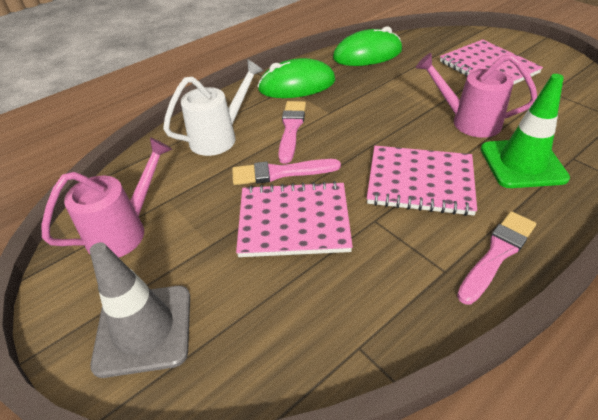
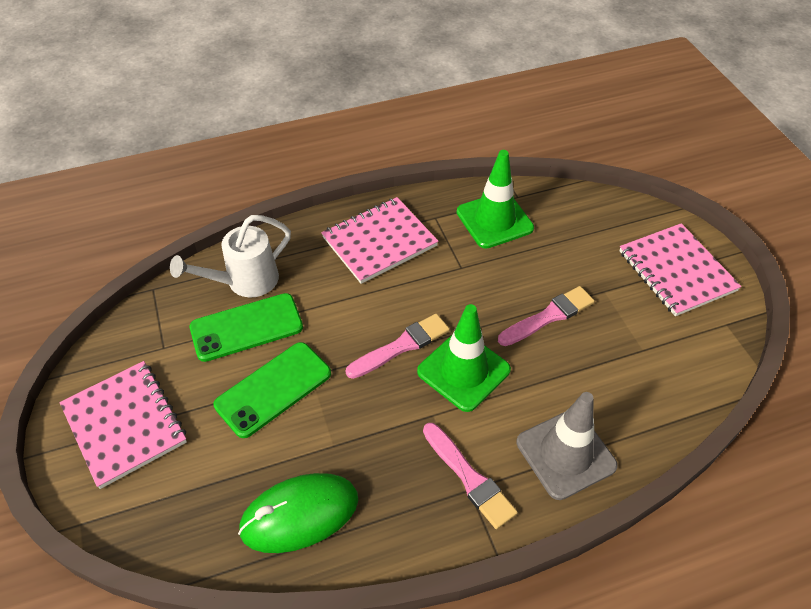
green mouse: 2 -> 1
green phone: 0 -> 2
green traffic cone: 1 -> 2
pink watering can: 2 -> 0

